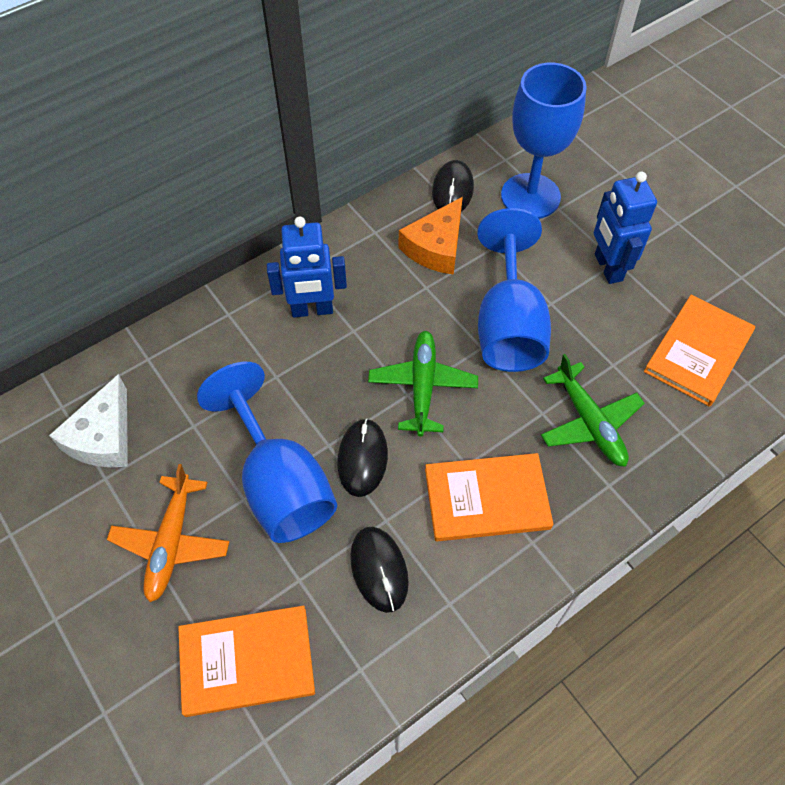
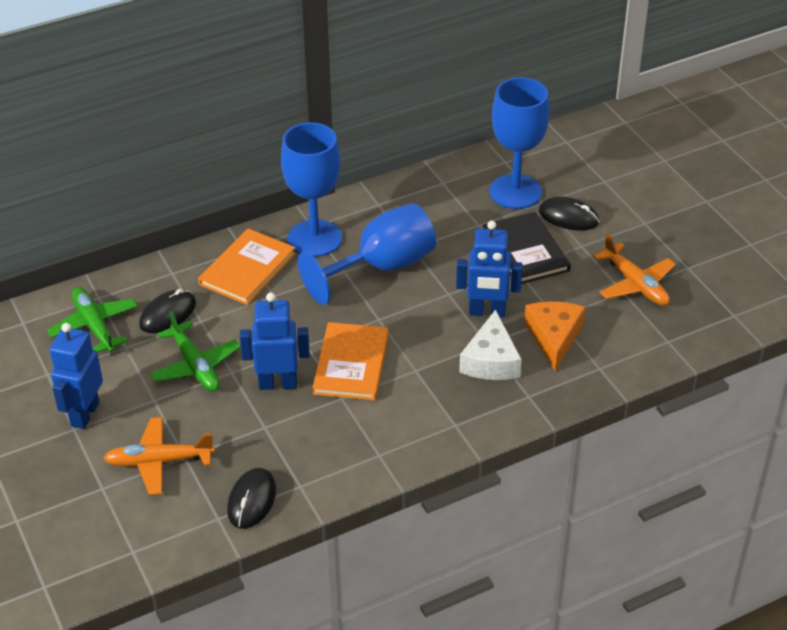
black book: 0 -> 1
blue robot: 2 -> 3
orange book: 3 -> 2
orange plane: 1 -> 2

